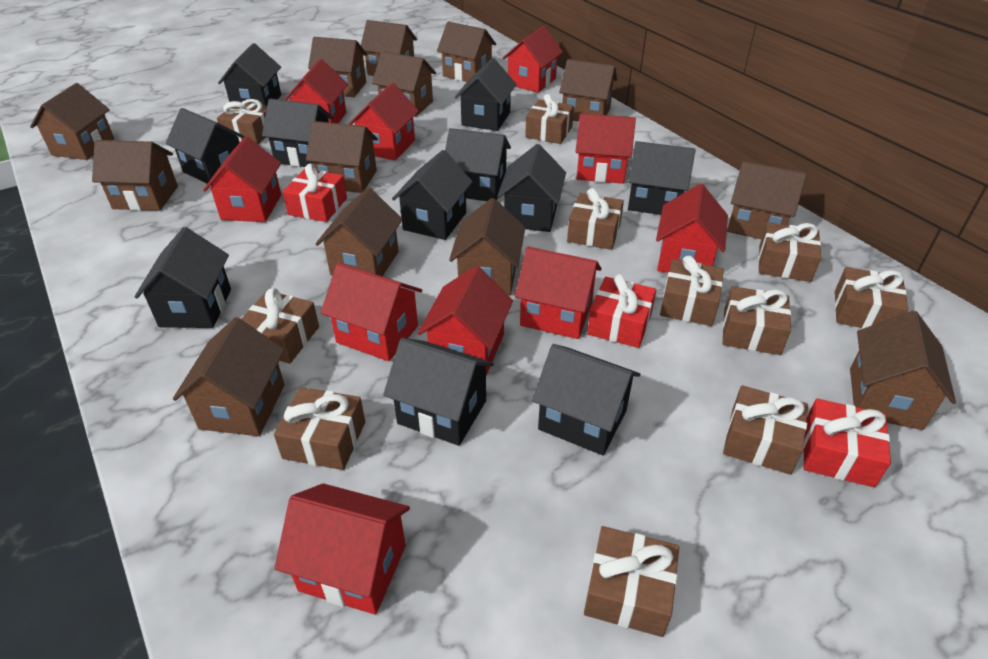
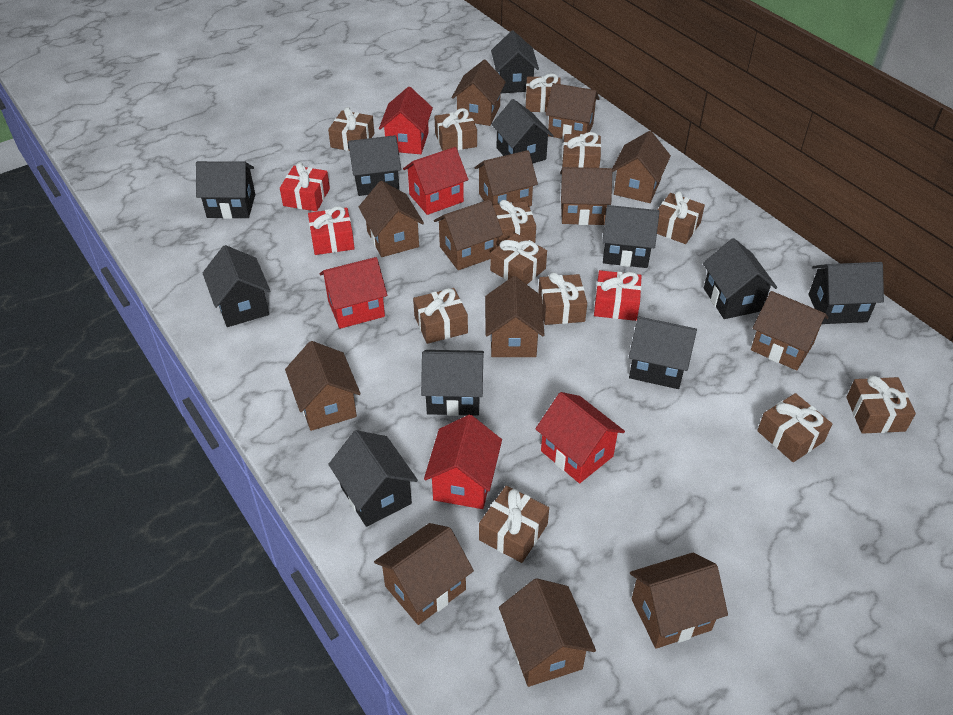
brown gift: 11 -> 12
red house: 10 -> 5

